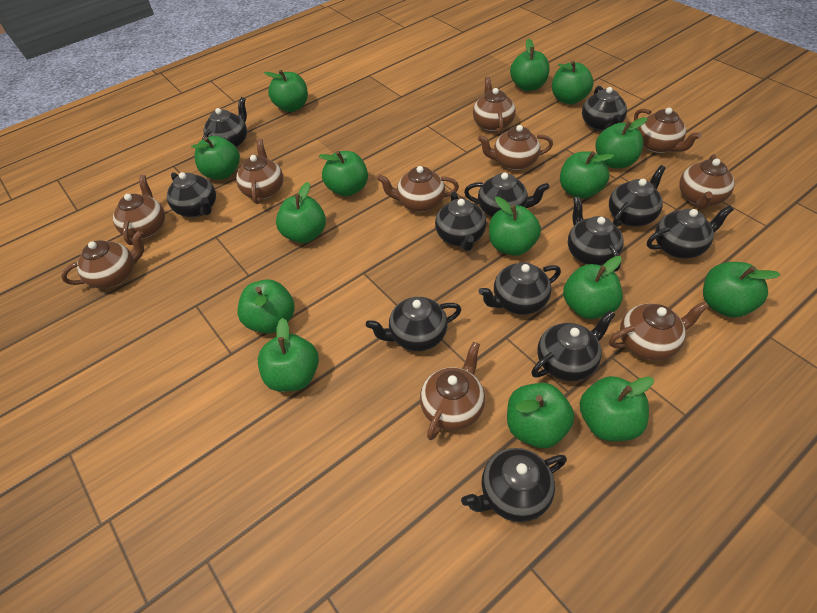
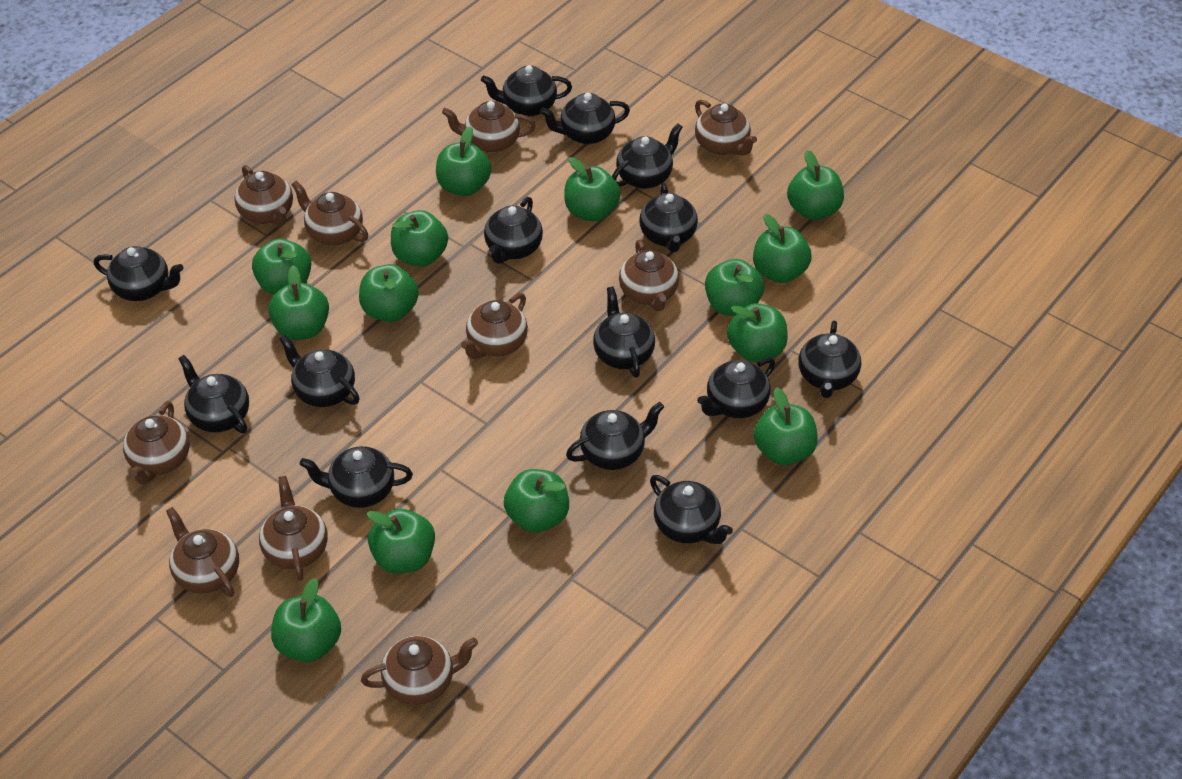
black teapot: 12 -> 14
green apple: 15 -> 14

